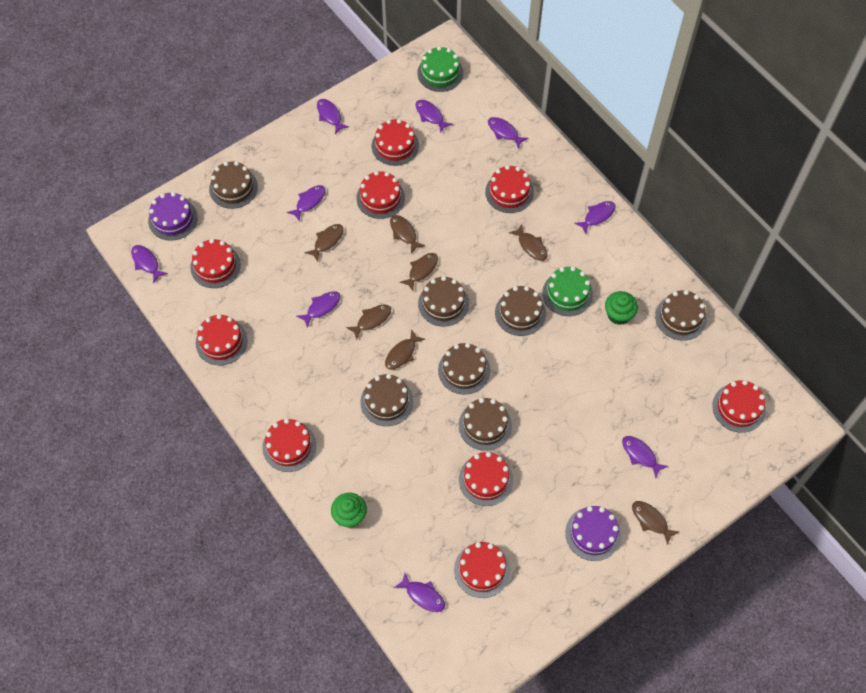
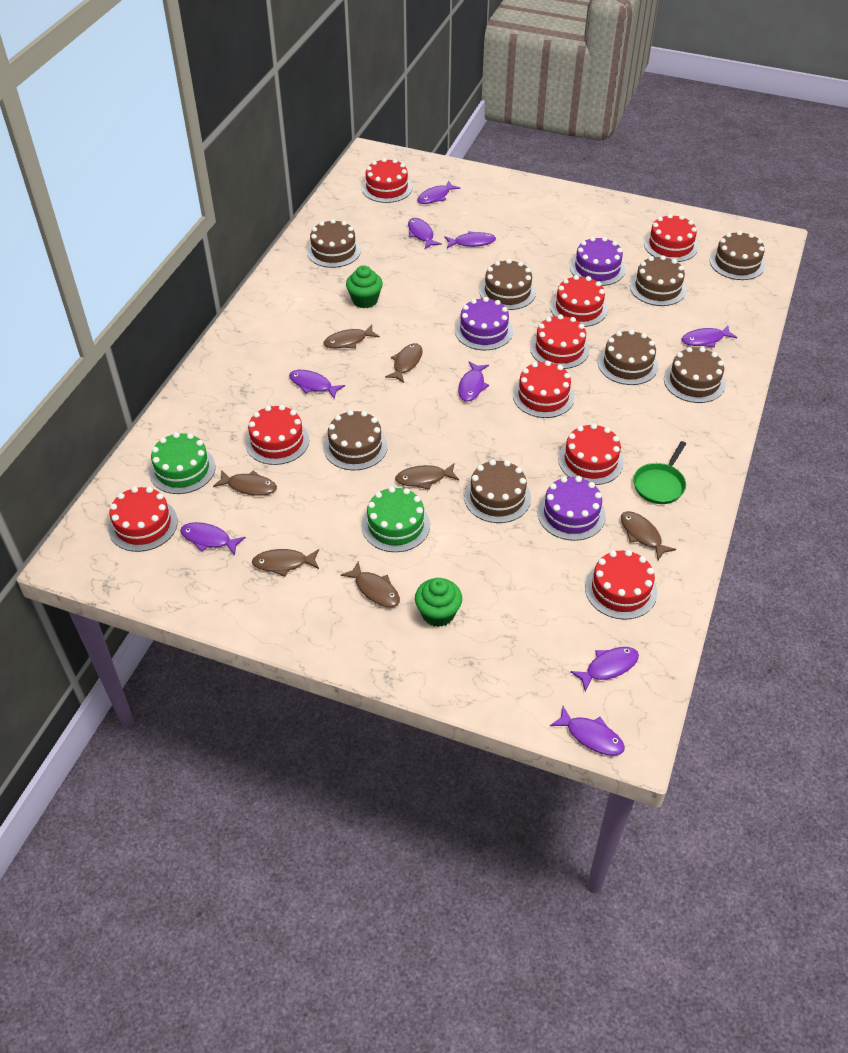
brown cake: 7 -> 8
green pan: 0 -> 1
purple cake: 2 -> 3

